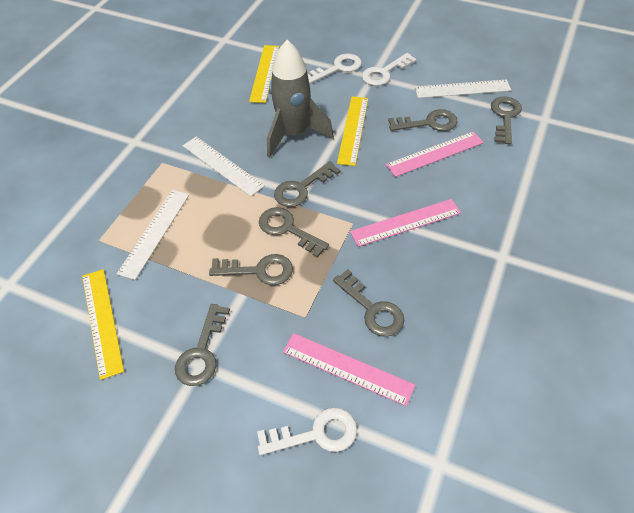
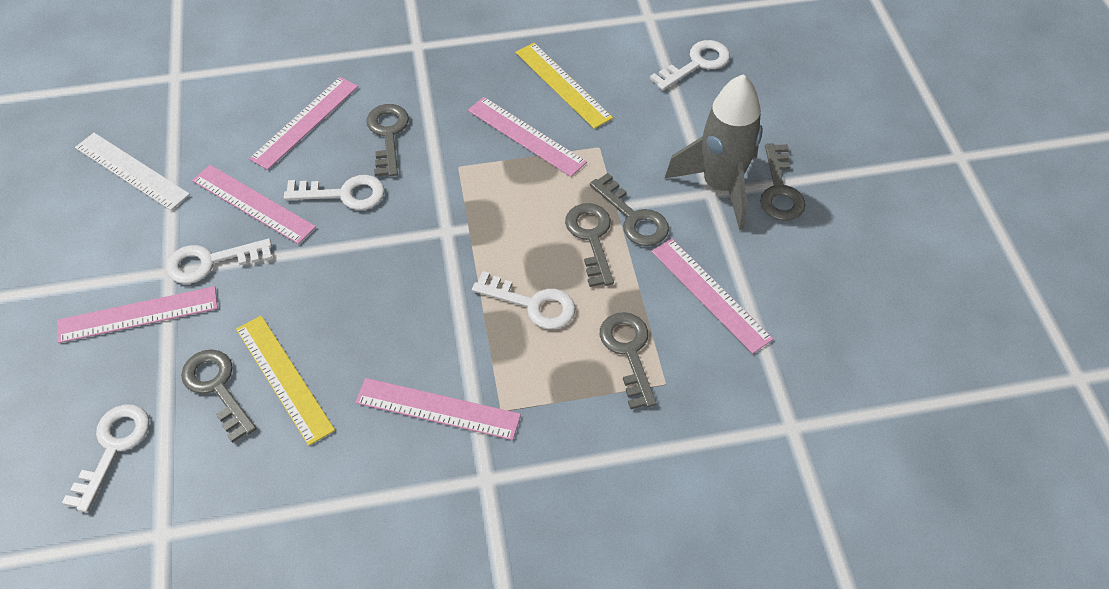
grey key: 7 -> 6
pink ruler: 3 -> 6
white key: 3 -> 5
white ruler: 3 -> 1
yellow ruler: 3 -> 2

